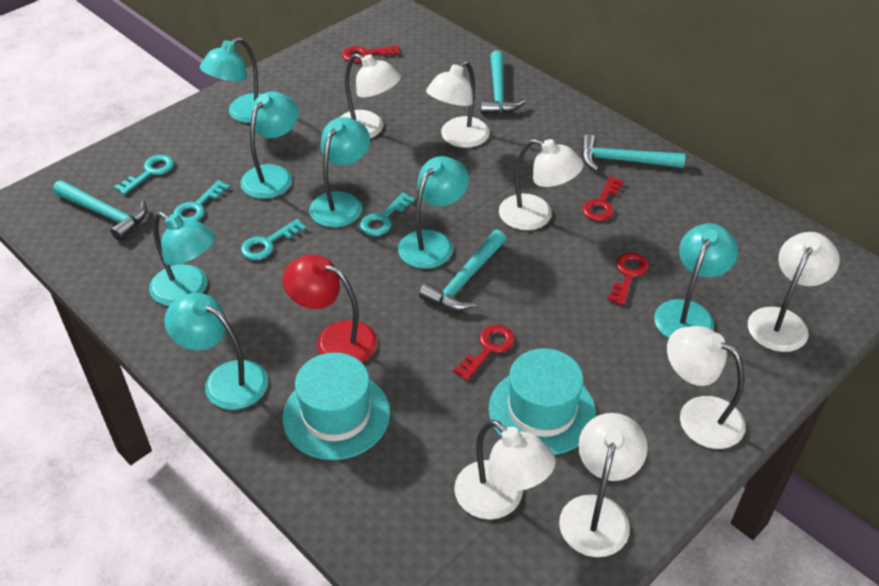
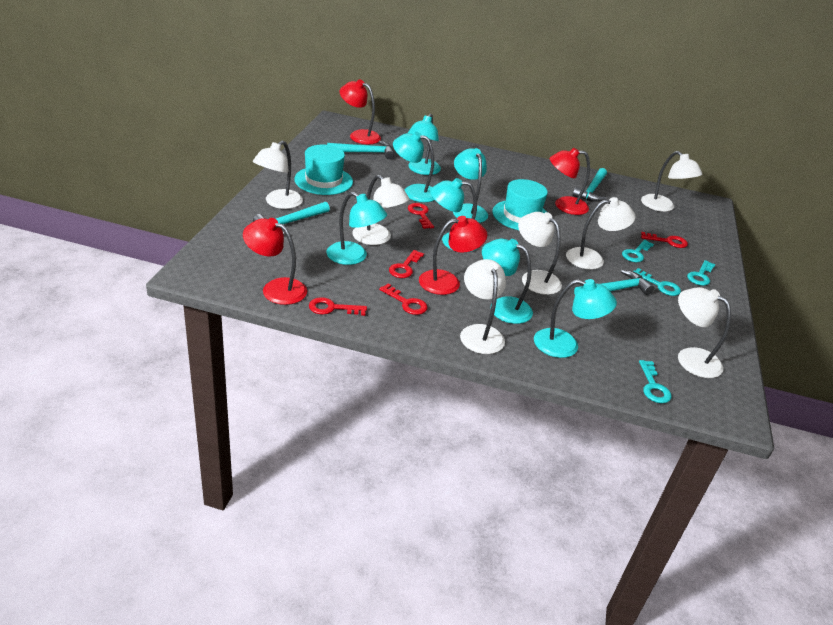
red key: 4 -> 5
red lamp: 1 -> 4

